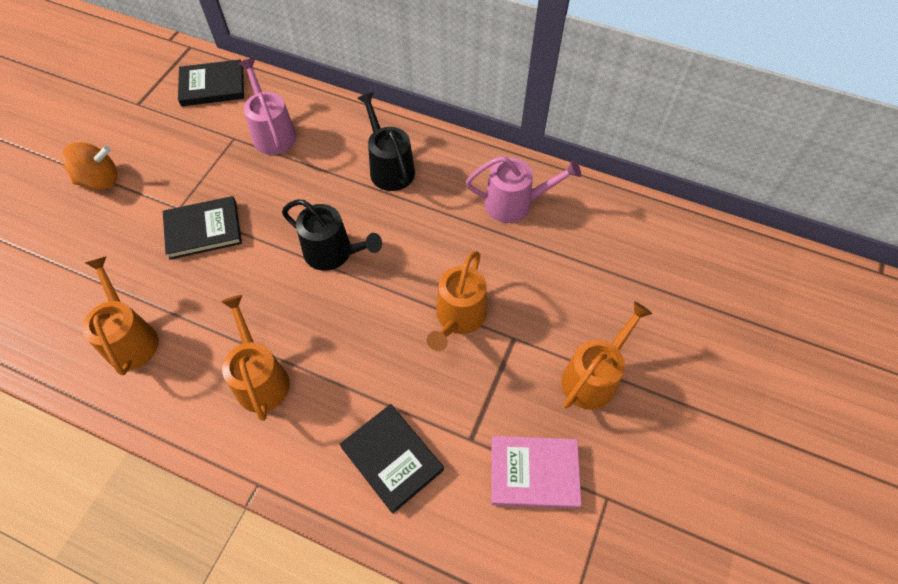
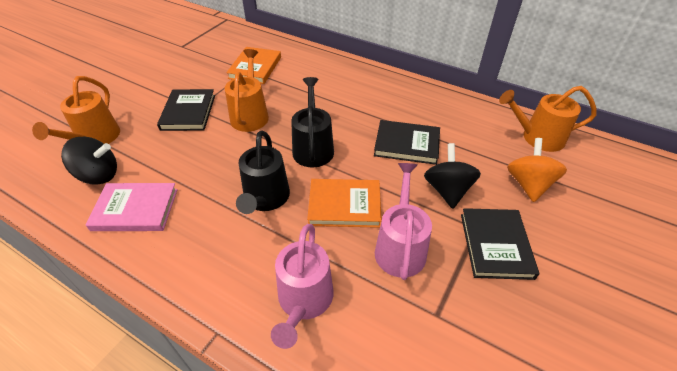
black spinning top: 0 -> 2
orange book: 0 -> 2
orange watering can: 4 -> 3

